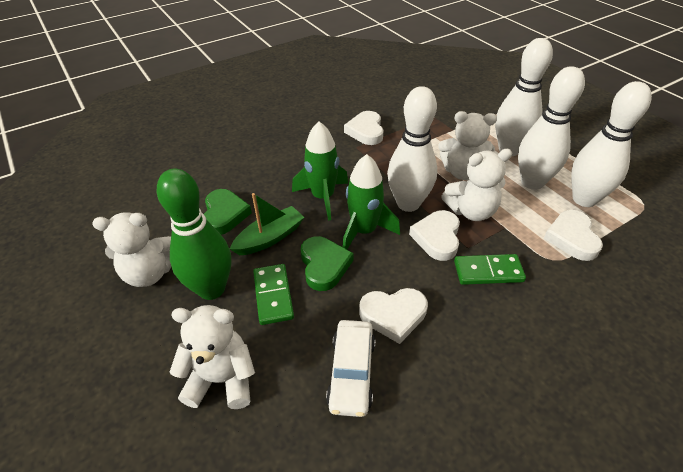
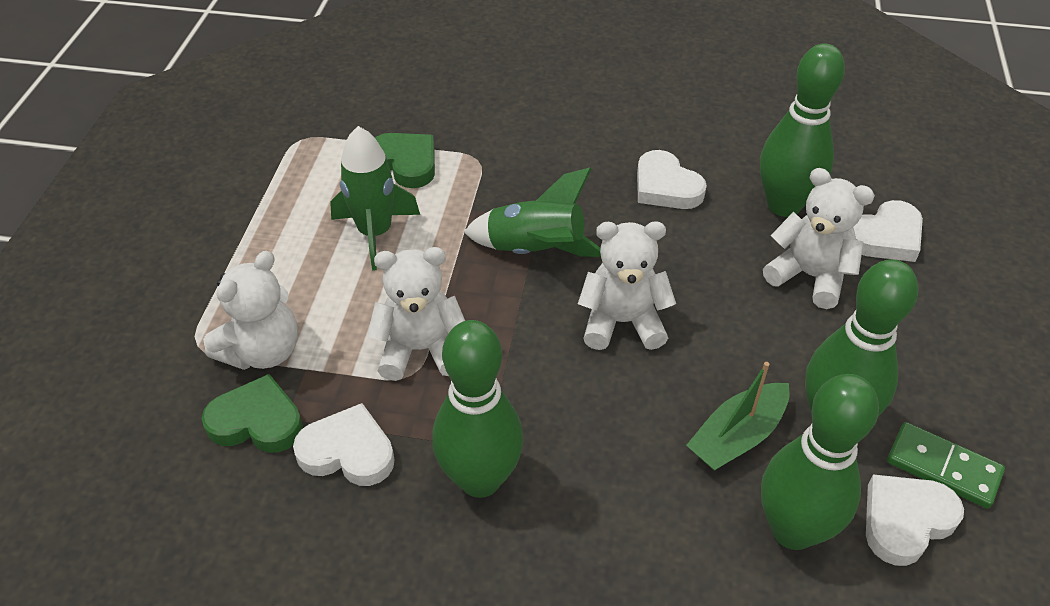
green bowling pin: 1 -> 4
green domino: 2 -> 1
white bowling pin: 4 -> 0
white car: 1 -> 0

